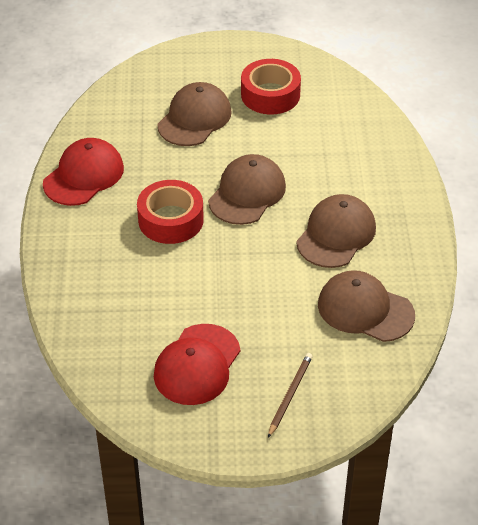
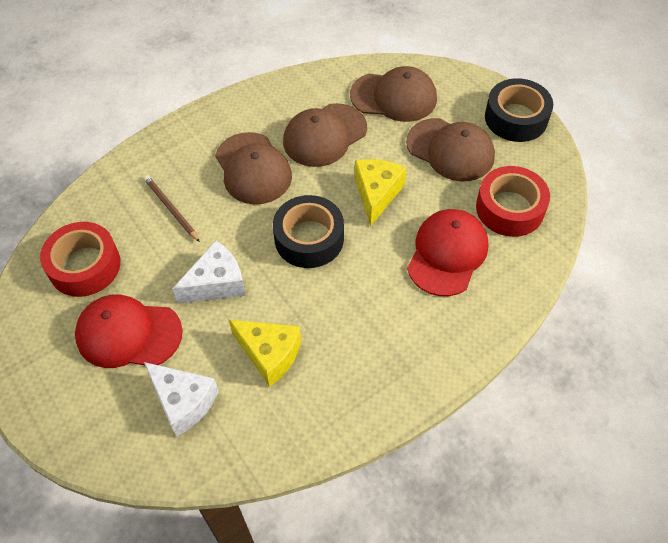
black tape: 0 -> 2
white cheese: 0 -> 2
yellow cheese: 0 -> 2

